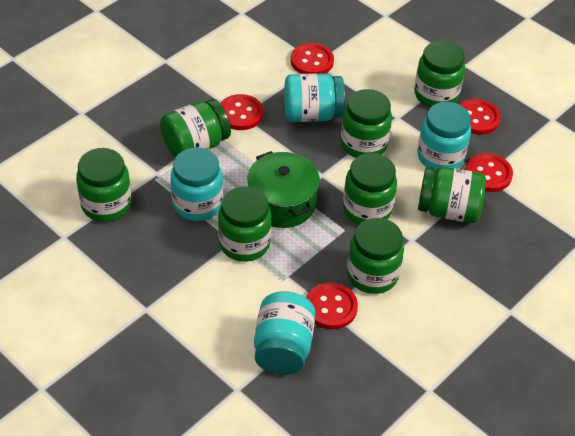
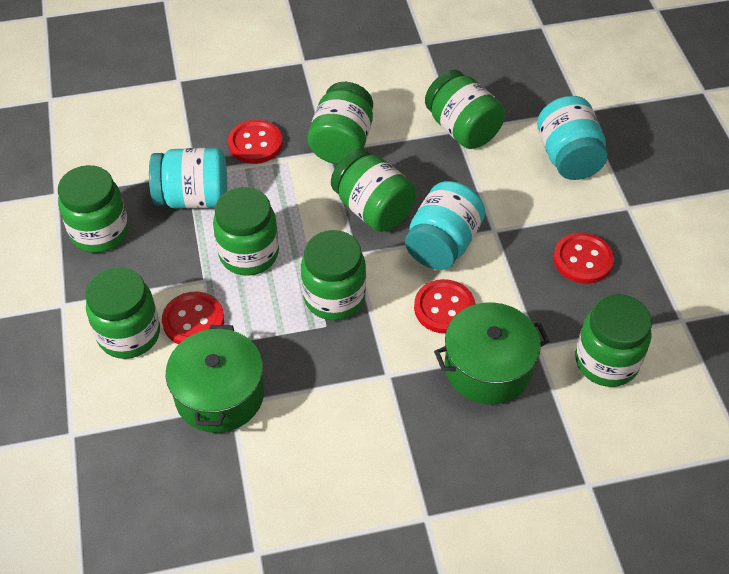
green pot: 1 -> 2
red button: 5 -> 4
turquoise jar: 4 -> 3

